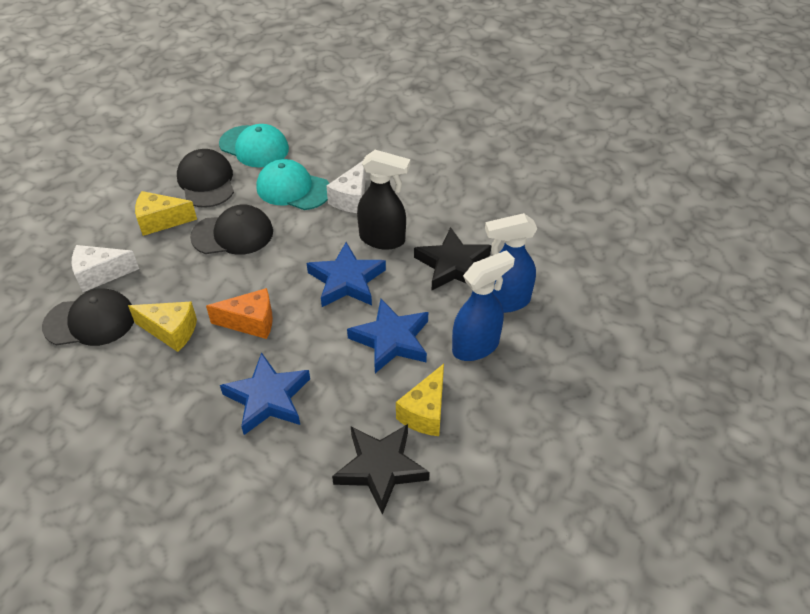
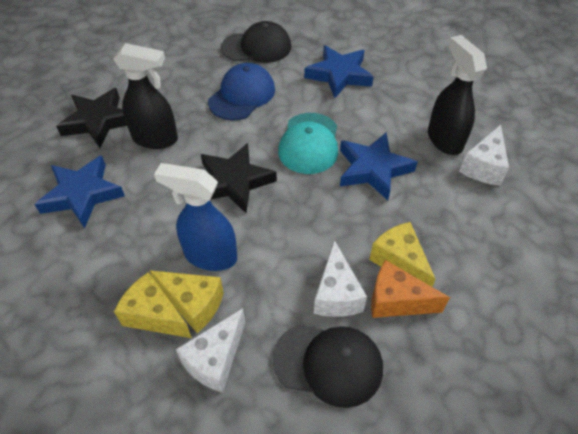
black cap: 3 -> 2
black spray bottle: 1 -> 2
blue cap: 0 -> 1
blue spray bottle: 2 -> 1
turquoise cap: 2 -> 1
white cheese: 2 -> 3

